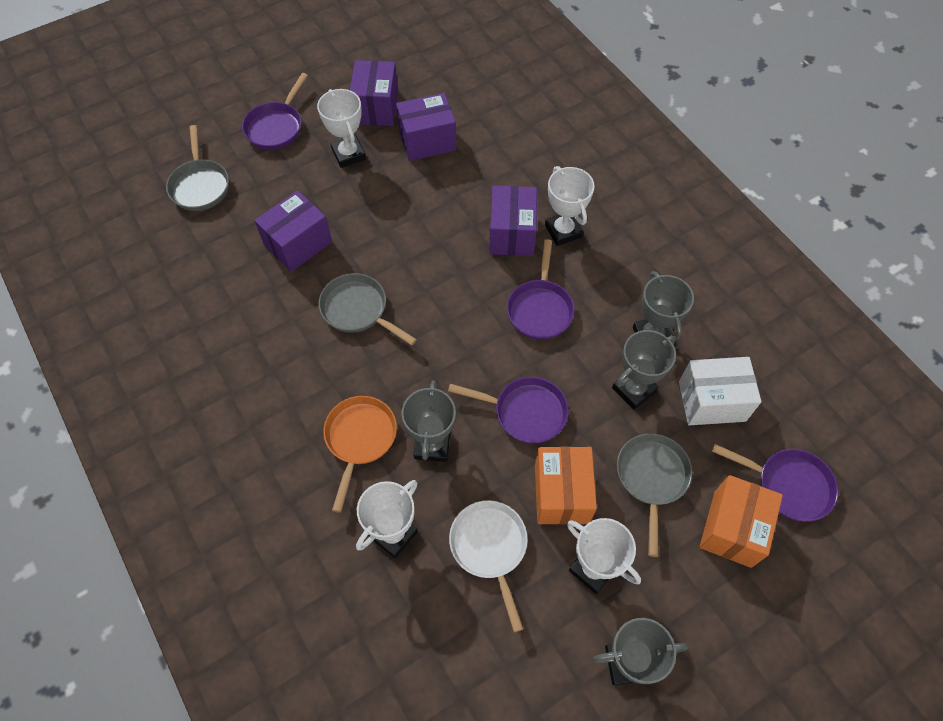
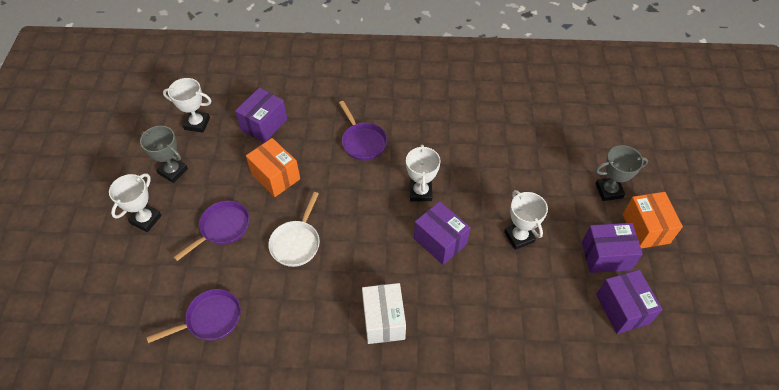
grey pan: 3 -> 0
grey trophy: 4 -> 2
orange pan: 1 -> 0
purple pan: 4 -> 3

